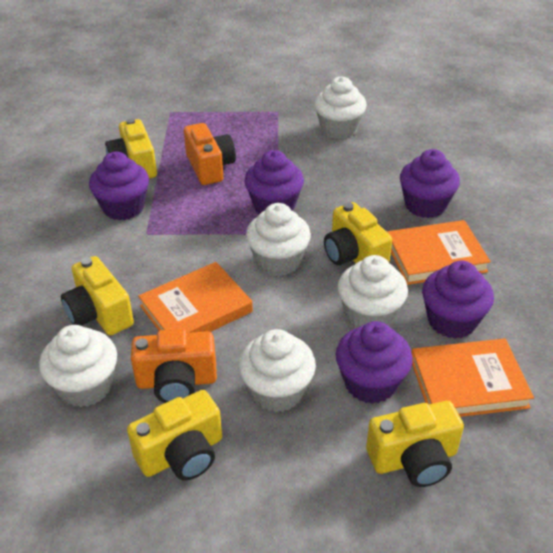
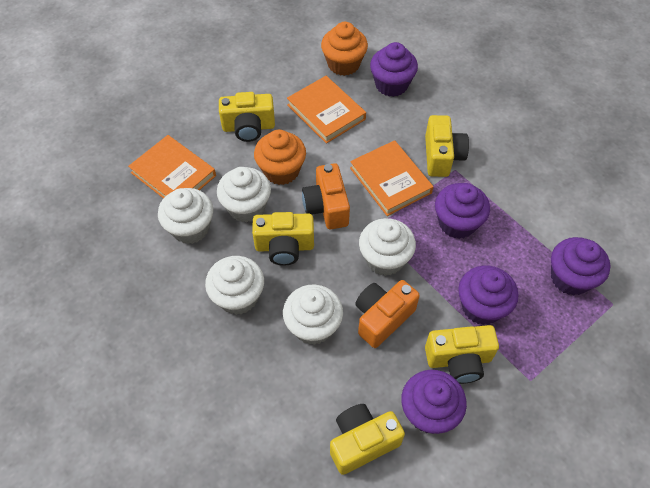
orange cupcake: 0 -> 2

